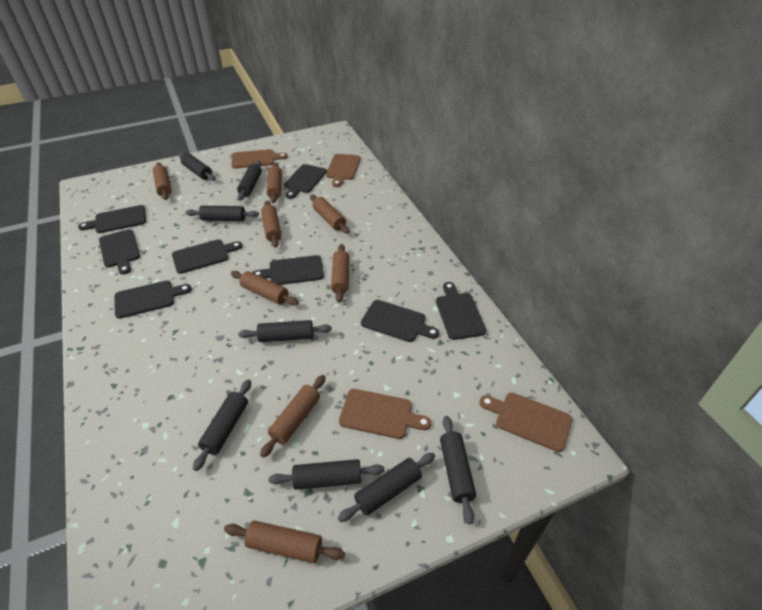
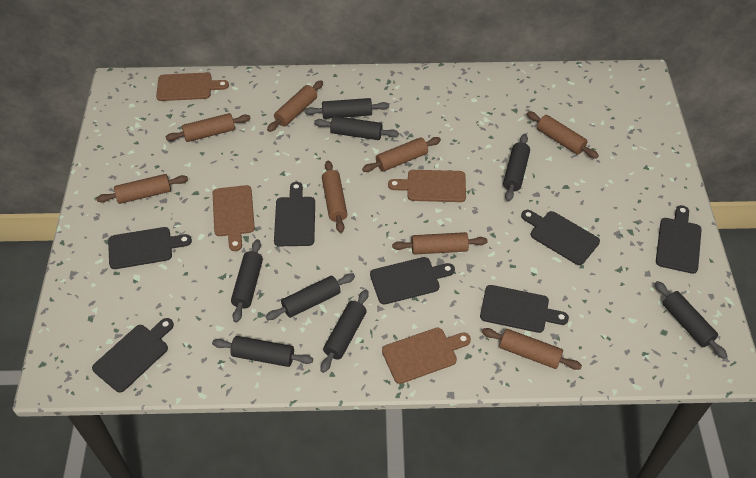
black cutting board: 8 -> 7

